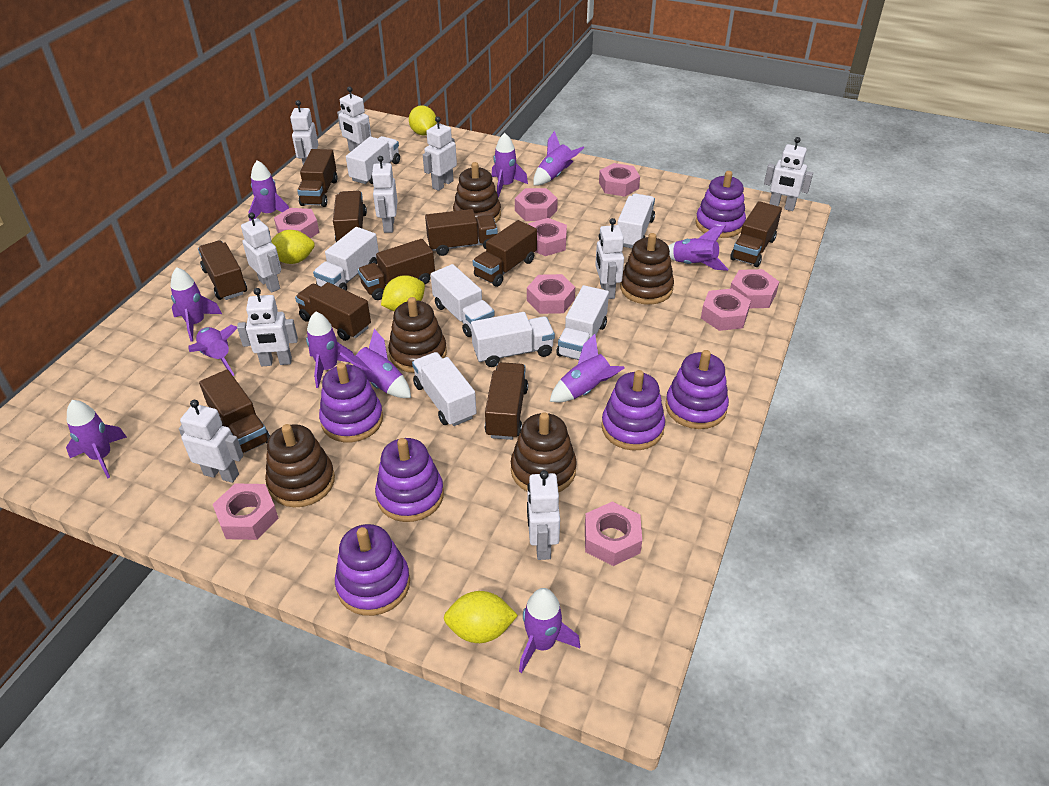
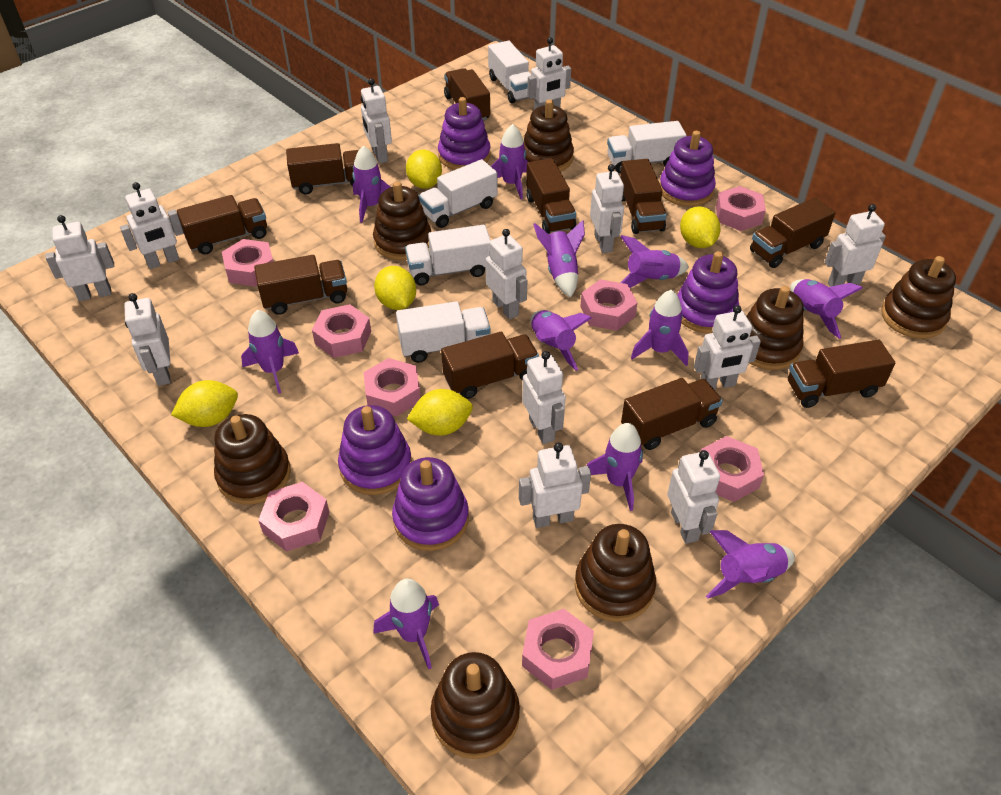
brown stacking toy: 5 -> 7
pink nut: 9 -> 8
purple stacking toy: 6 -> 5
white robot: 10 -> 12
white truck: 7 -> 5
yellow lemon: 4 -> 5

